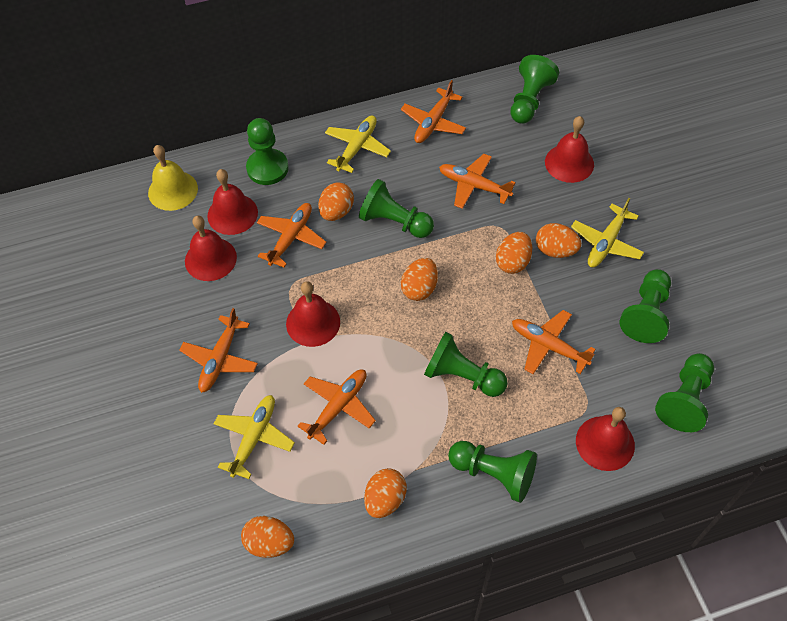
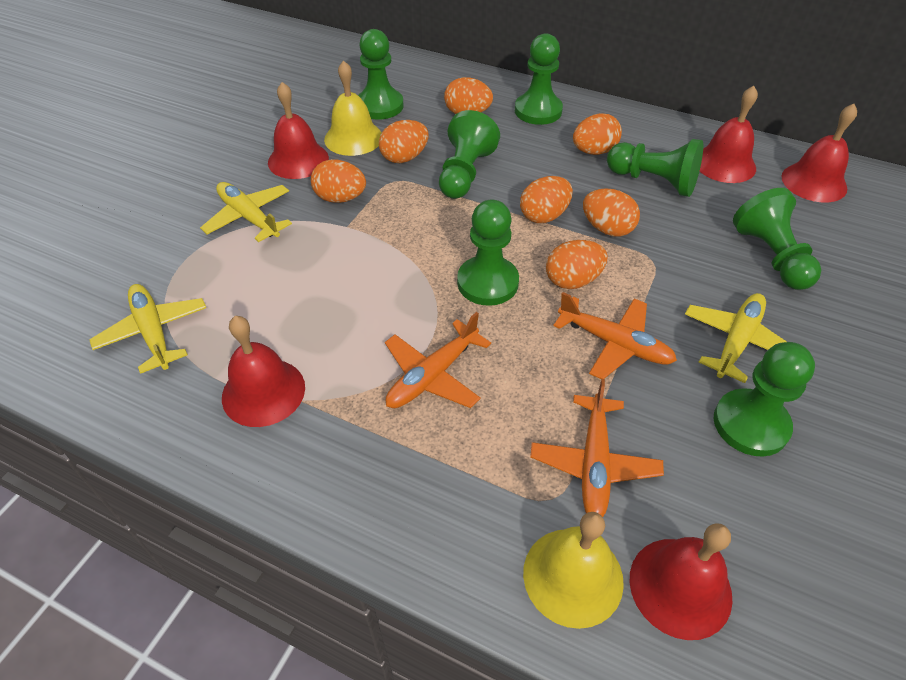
orange egg: 6 -> 7
orange plane: 6 -> 3
yellow bell: 1 -> 2

